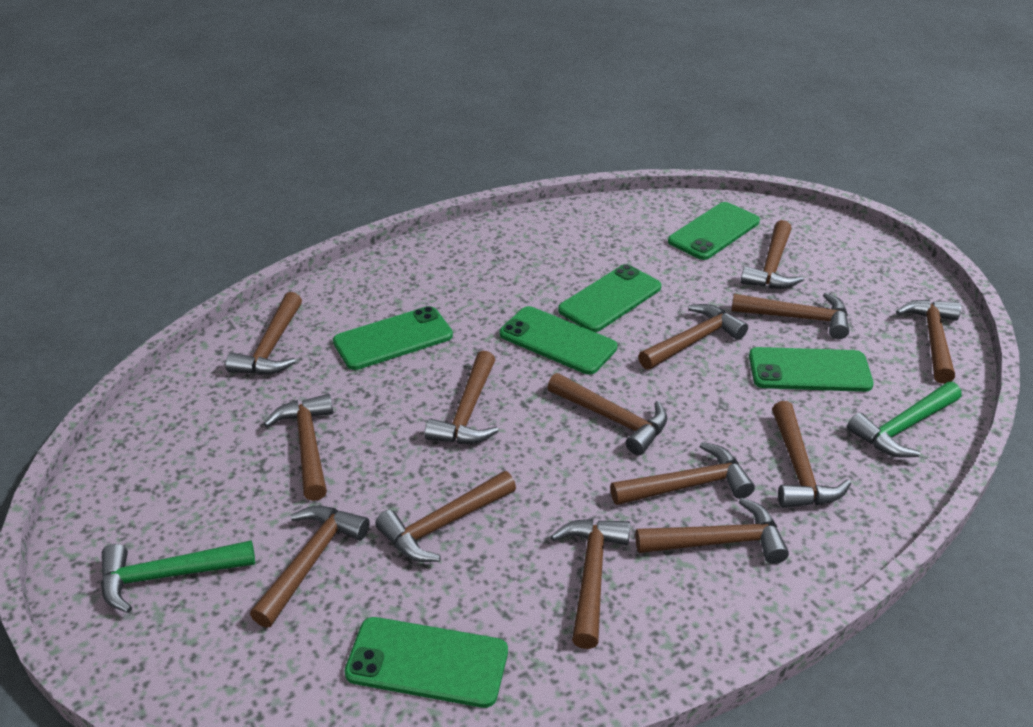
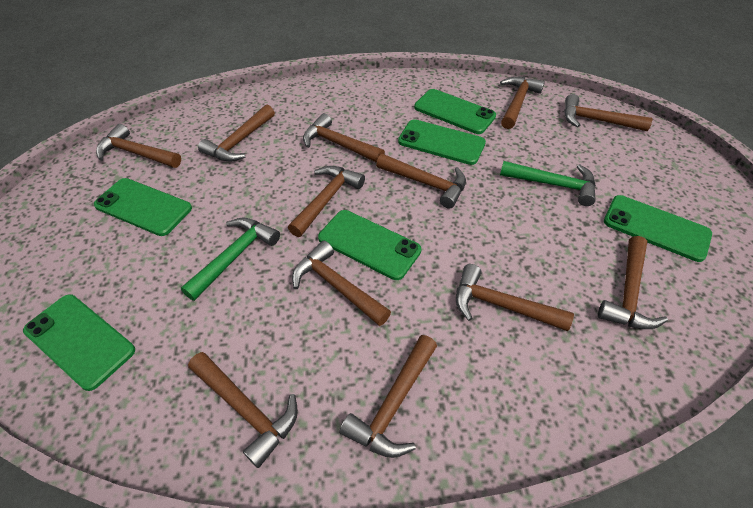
brown hammer: 14 -> 12

